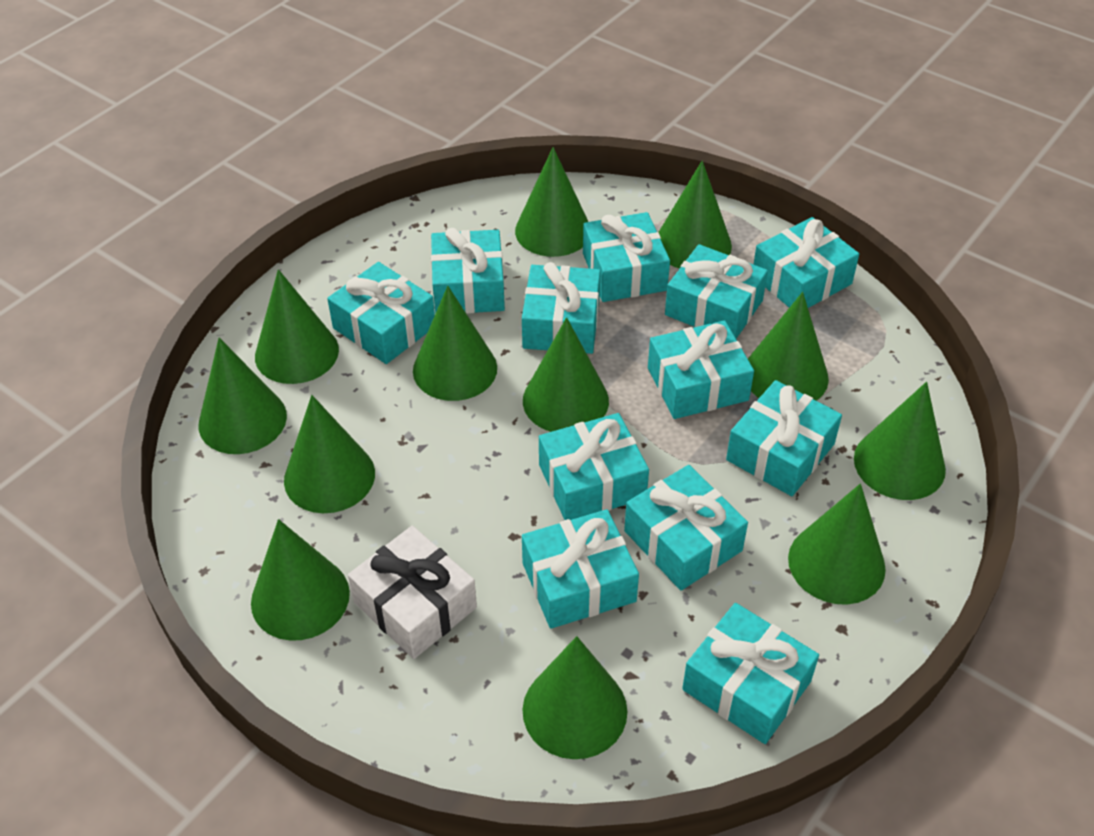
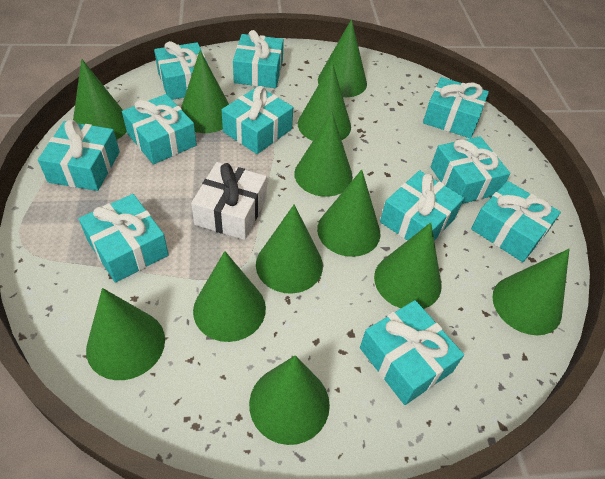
turquoise gift: 12 -> 11

